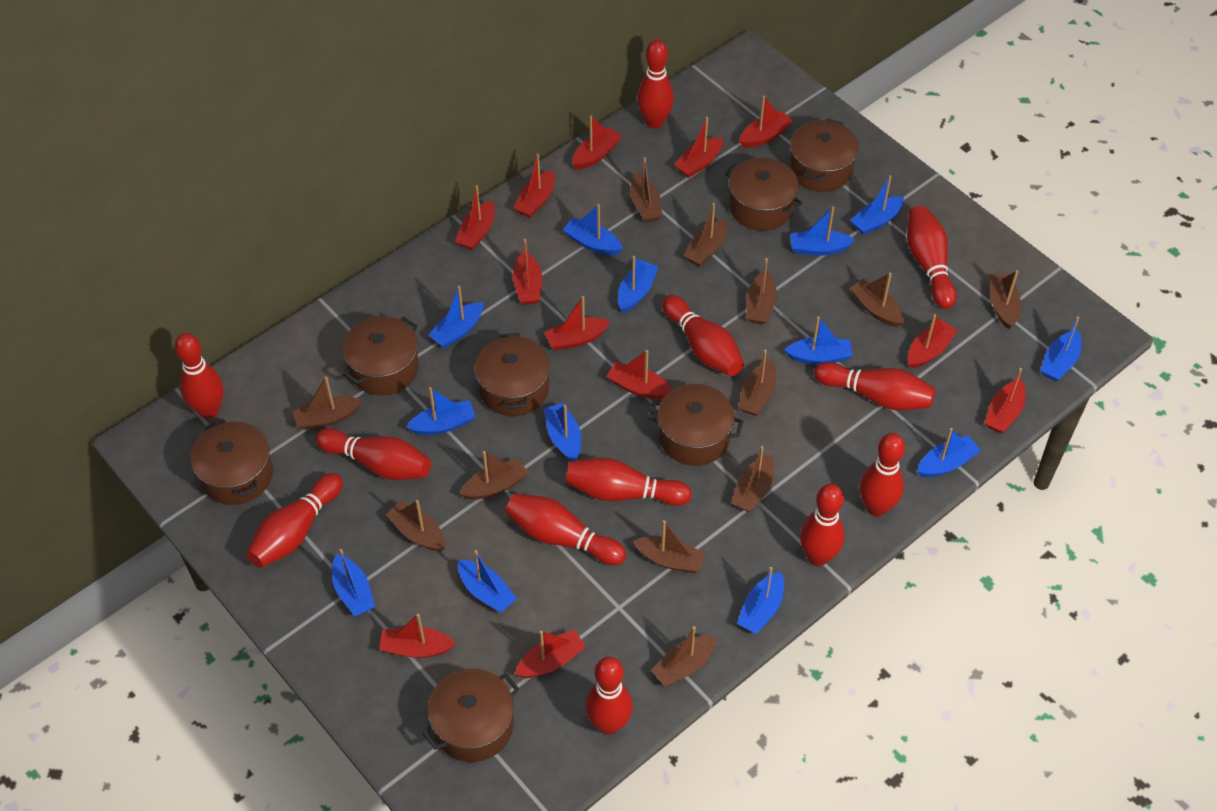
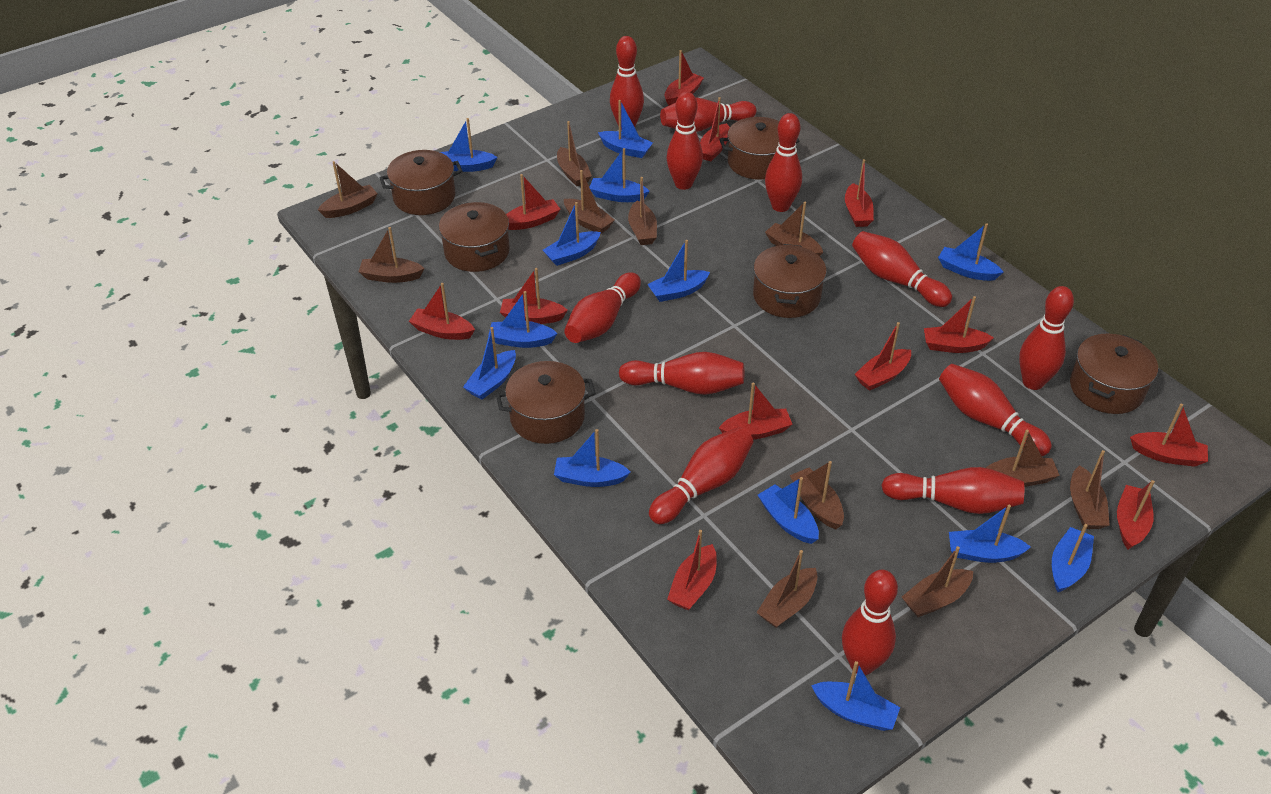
brown boat: 12 -> 11
brown pot: 7 -> 6

